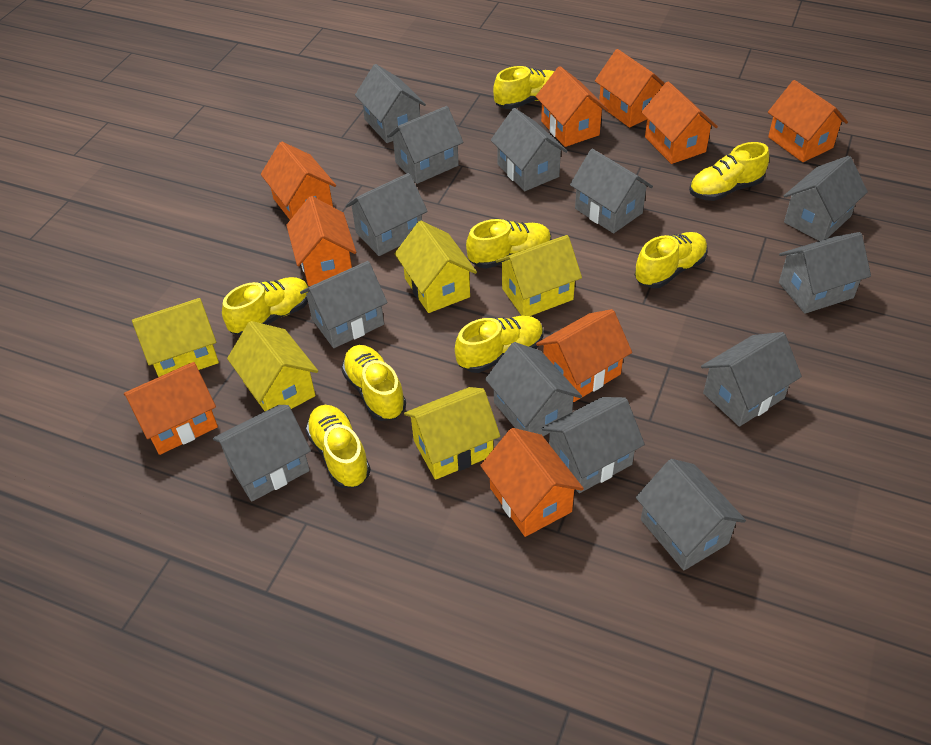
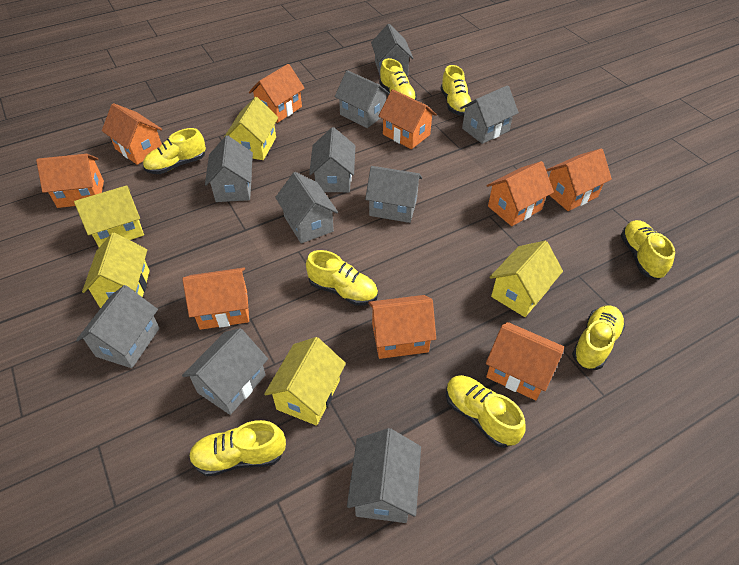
grey house: 13 -> 10

